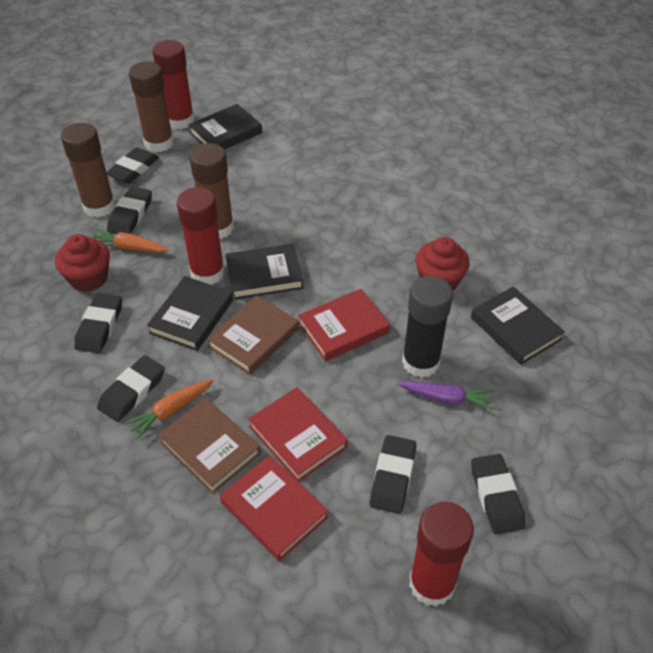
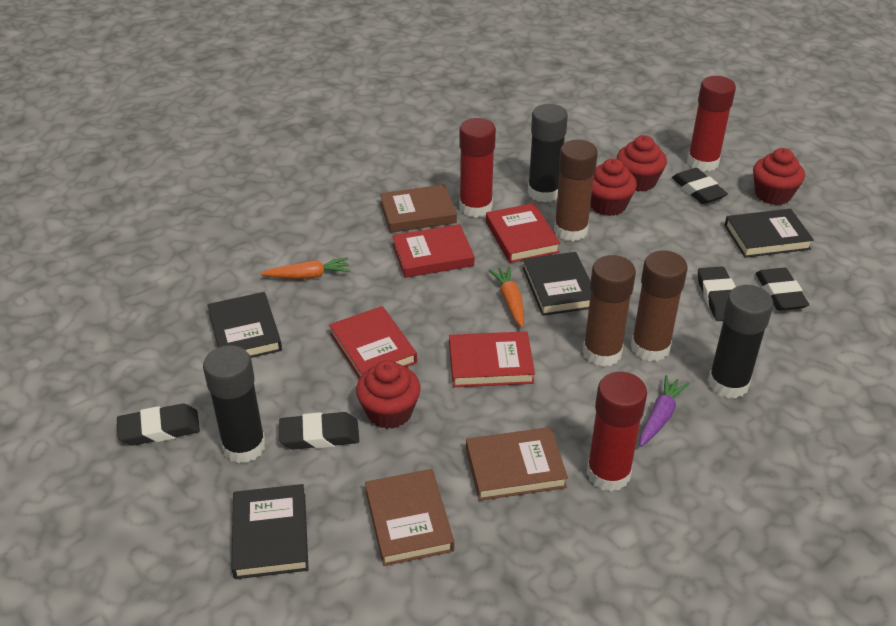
black eraser: 6 -> 5
black glue stick: 1 -> 3
brown book: 2 -> 3
red book: 3 -> 4
red cupcake: 2 -> 4

